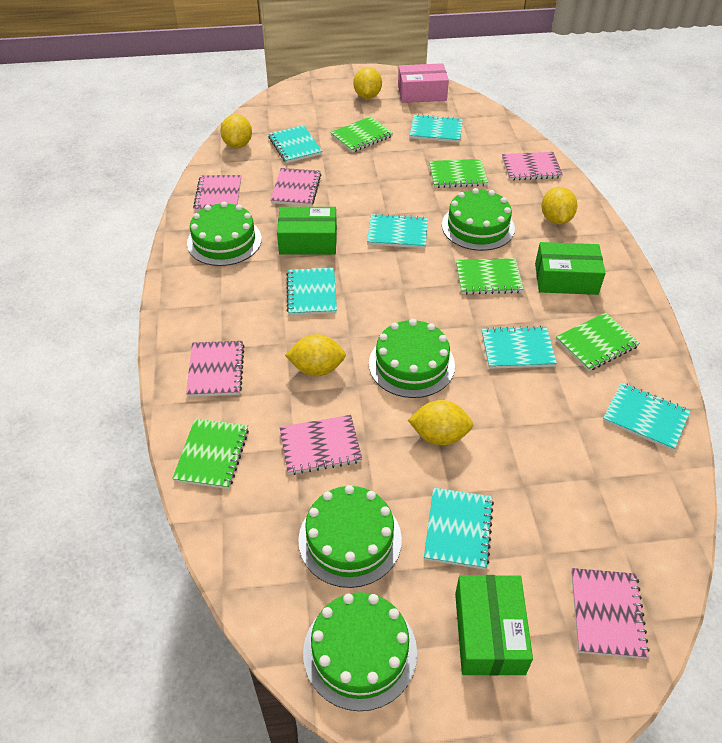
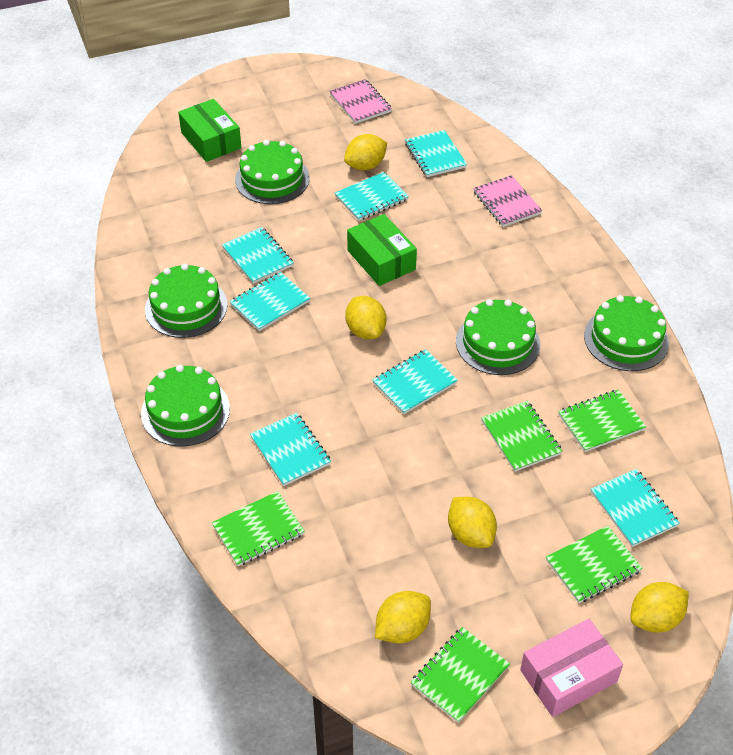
green box: 3 -> 2
pink notebook: 6 -> 2

